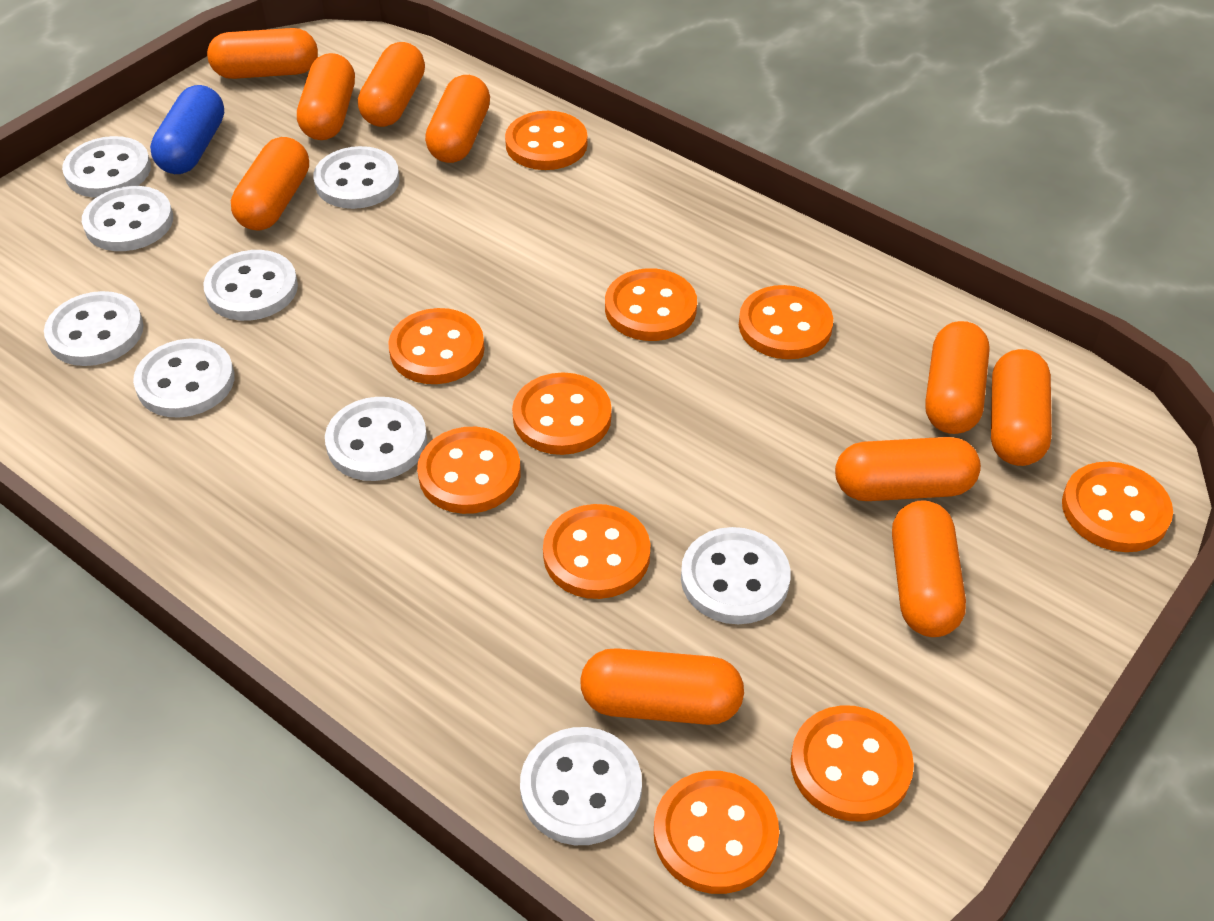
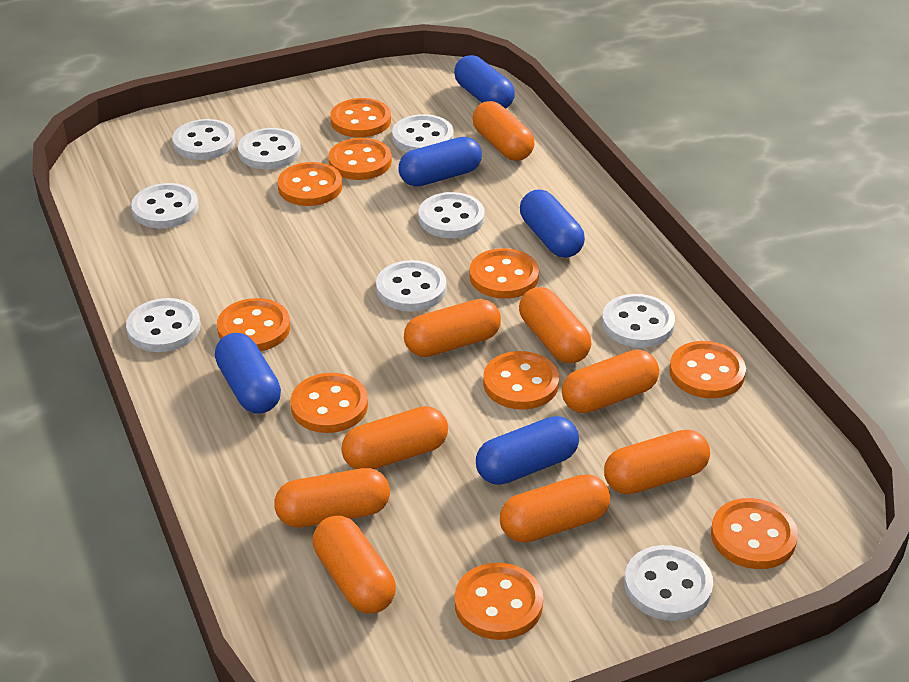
blue capsule: 1 -> 5
orange capsule: 10 -> 9

